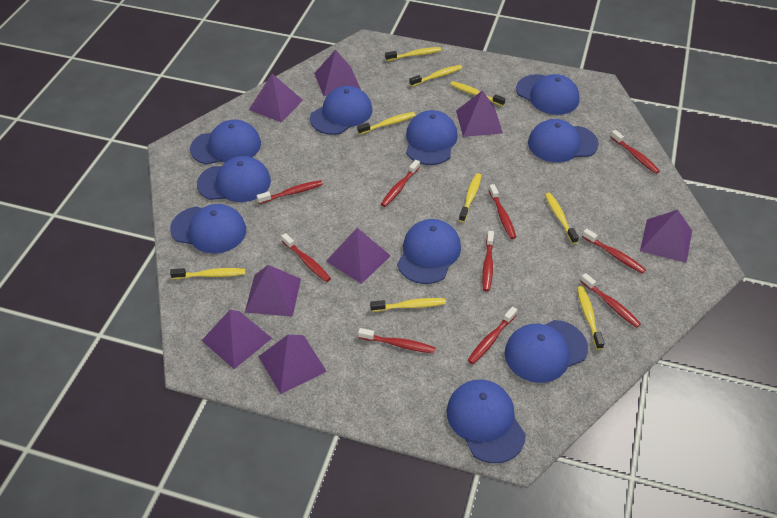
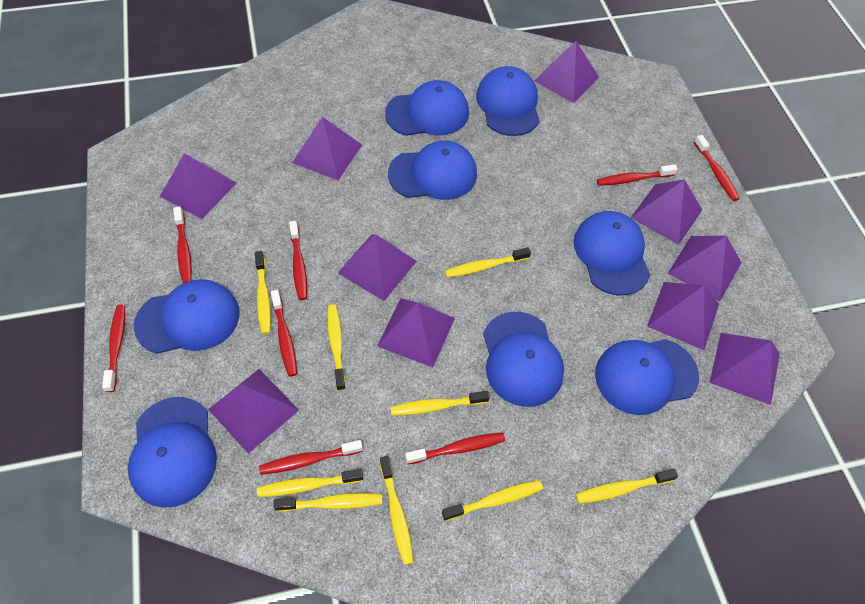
blue cap: 10 -> 8
purple pyramid: 8 -> 10
red toothbrush: 10 -> 8

